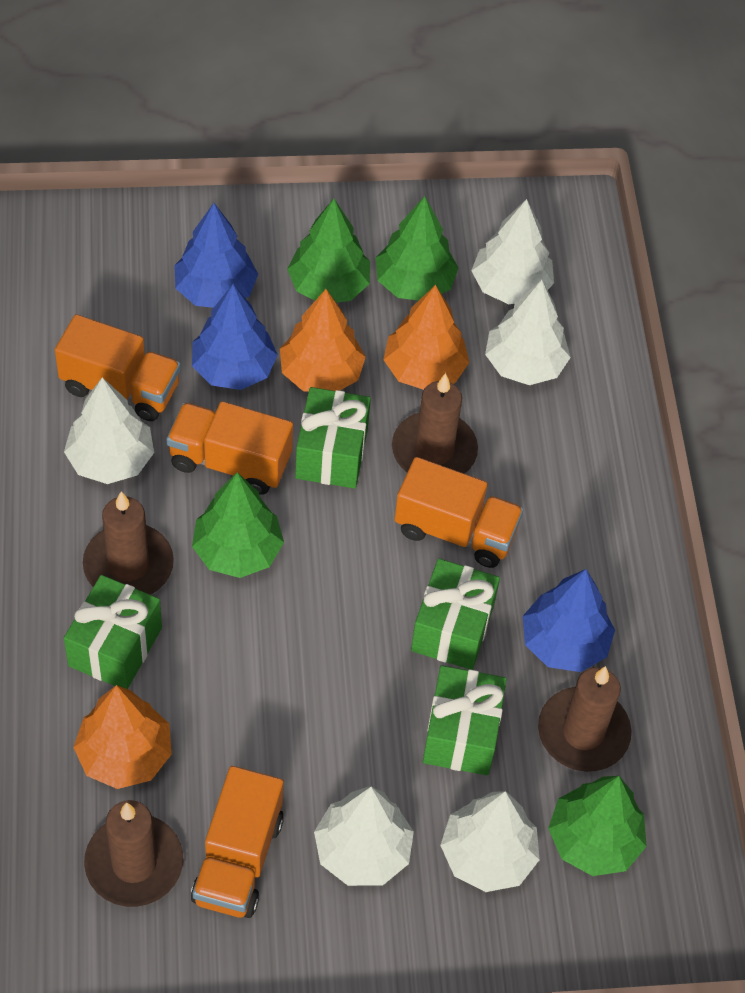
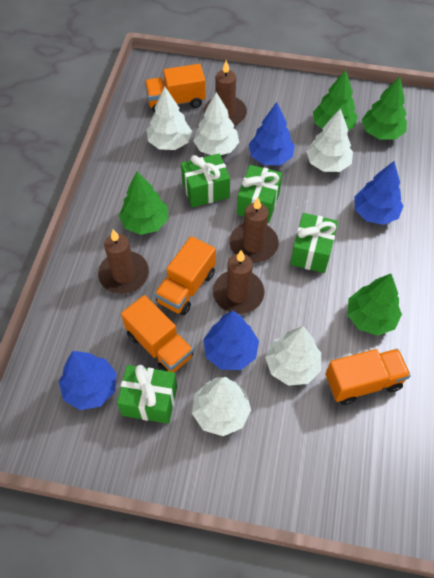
blue tree: 3 -> 4
orange tree: 3 -> 0

